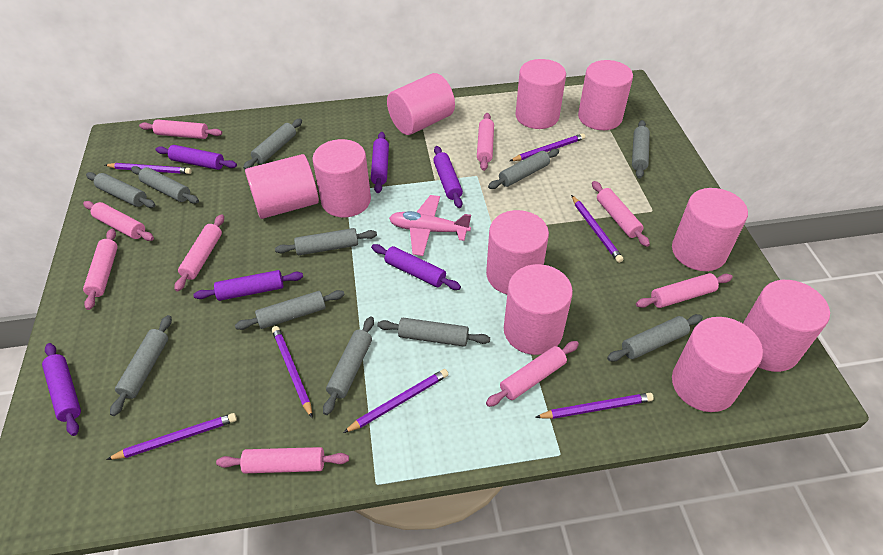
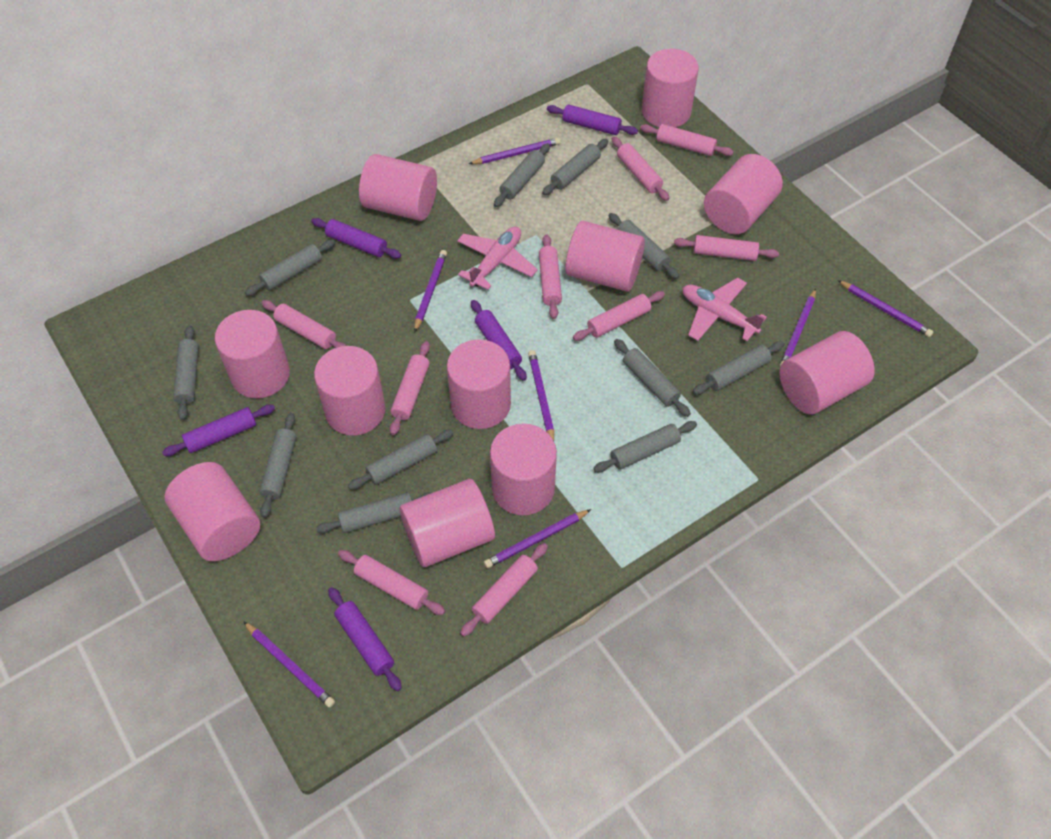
pink cylinder: 10 -> 11
pink plane: 1 -> 2
purple rolling pin: 6 -> 5

